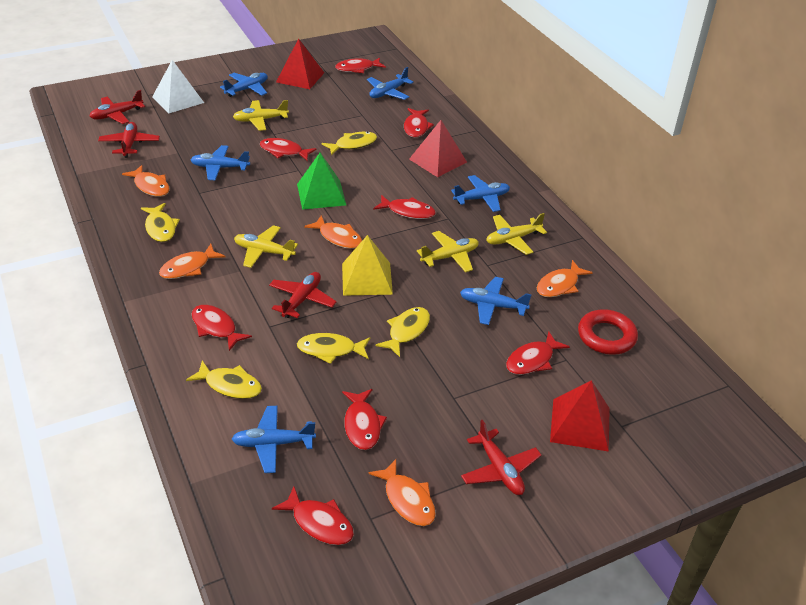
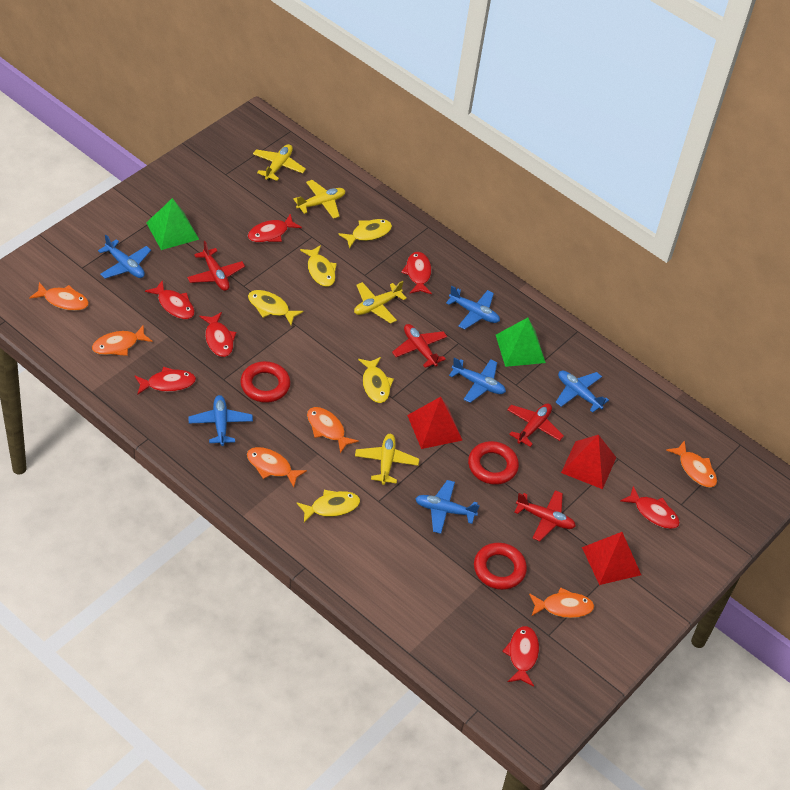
green pyramid: 1 -> 2
orange fish: 5 -> 6
red fish: 8 -> 7
red ring: 1 -> 3
white pyramid: 1 -> 0
yellow pyramid: 1 -> 0

